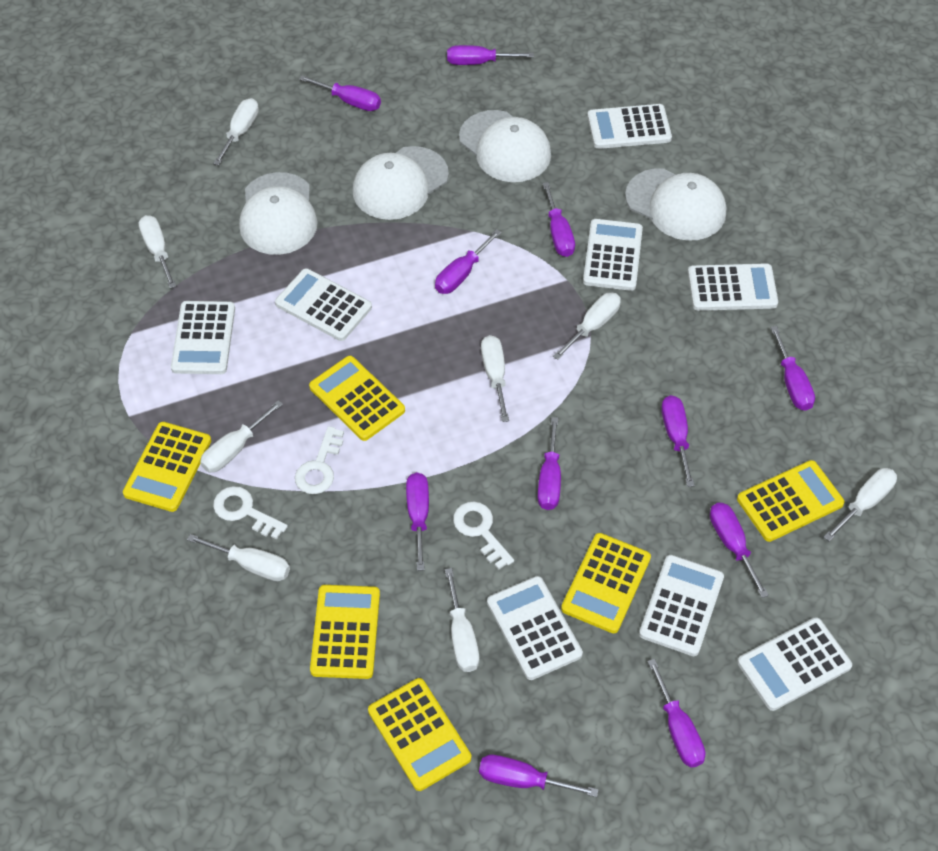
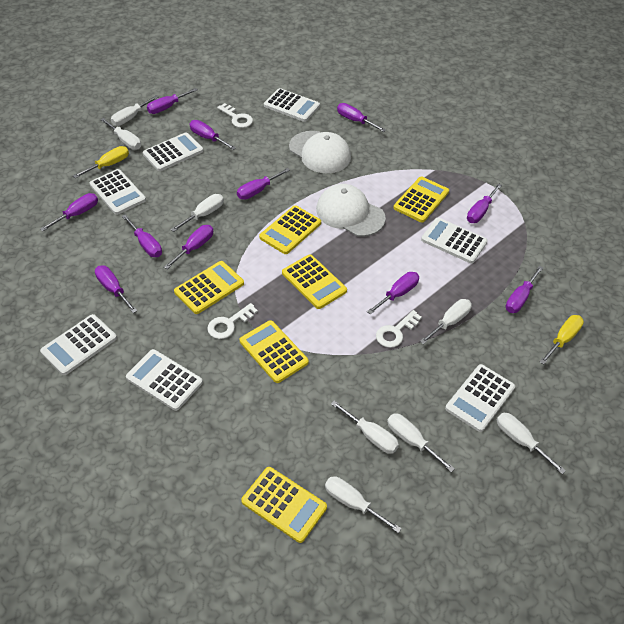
white calculator: 8 -> 7
white cap: 4 -> 2
yellow screwdriver: 0 -> 2

